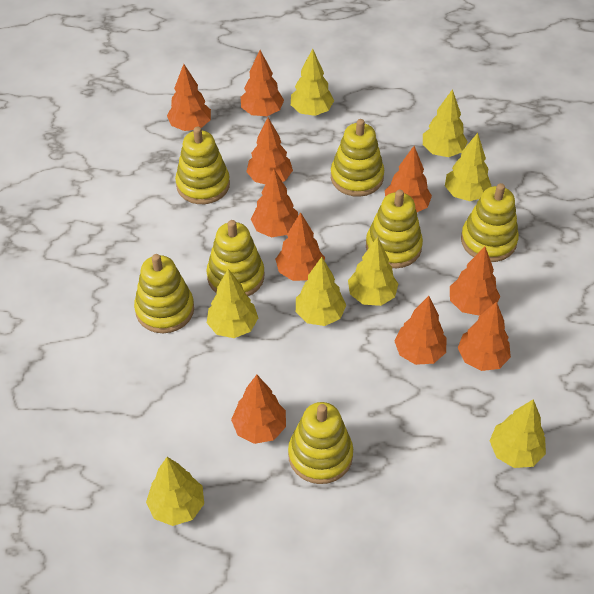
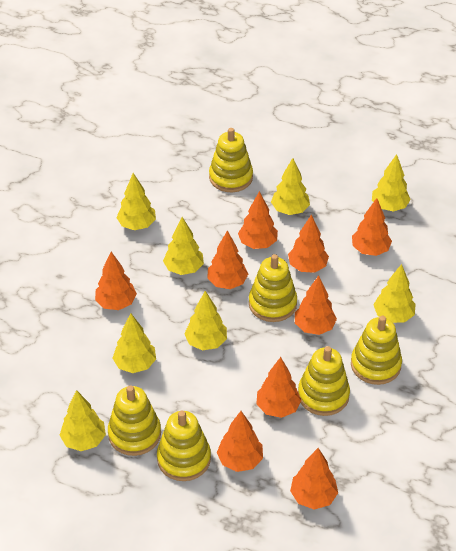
orange tree: 10 -> 9
yellow stacking toy: 7 -> 6

